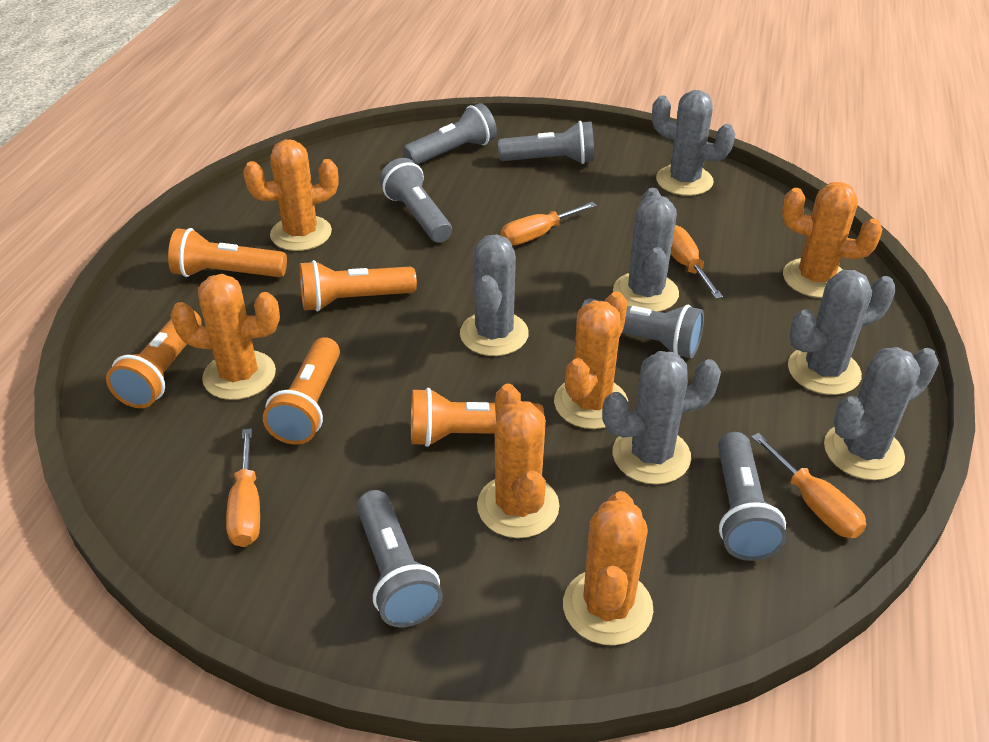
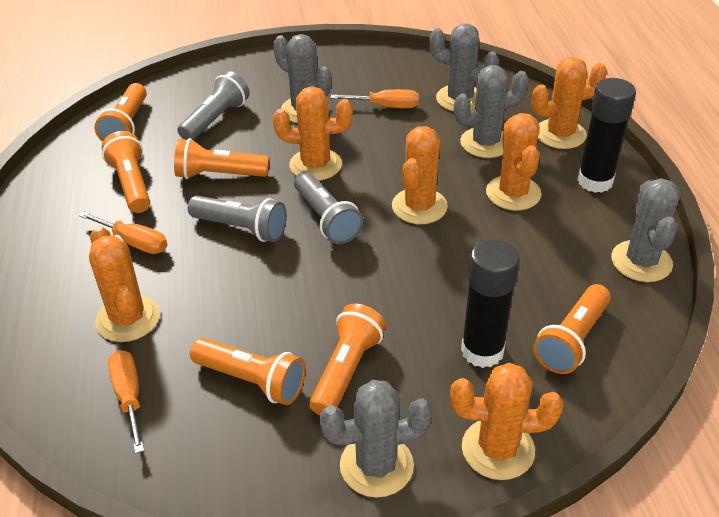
black glue stick: 0 -> 2
grey cactus: 6 -> 5
grey flashlight: 6 -> 3
orange flashlight: 5 -> 6
orange screwdriver: 4 -> 3

